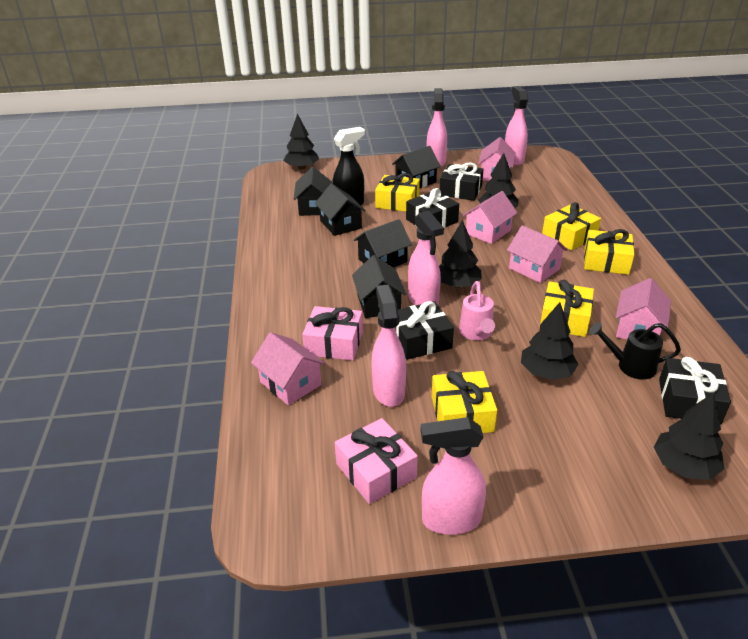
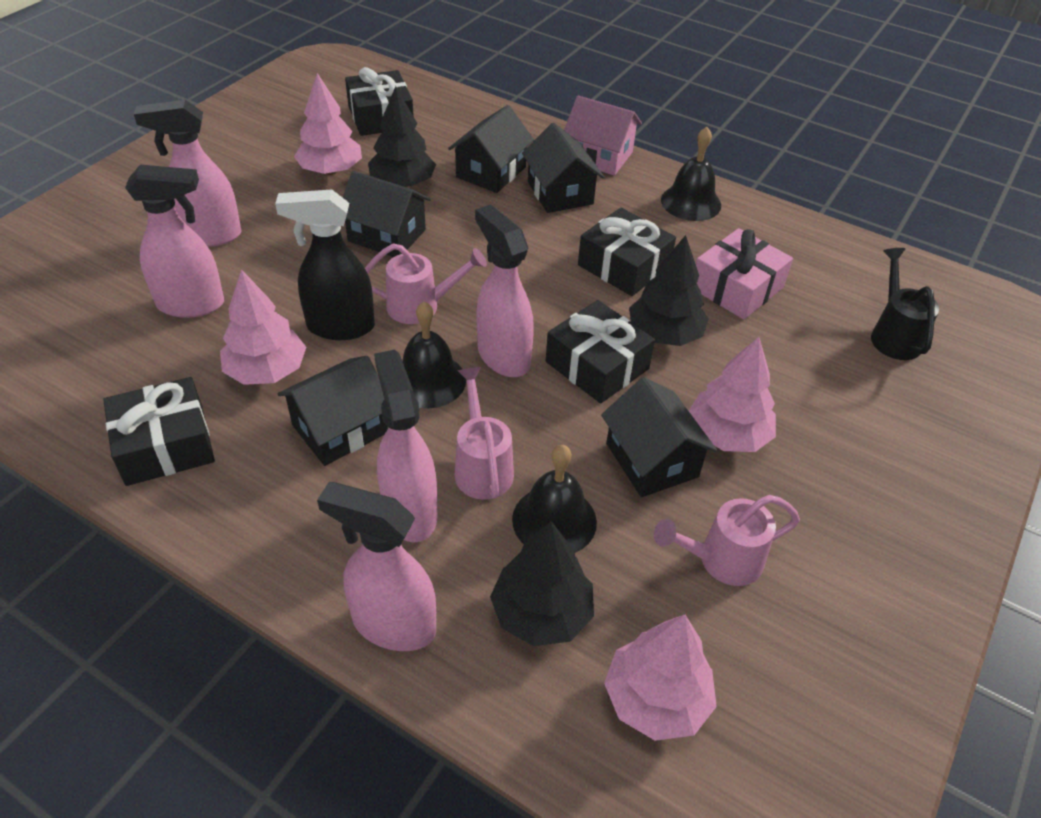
black bell: 0 -> 3
black tree: 5 -> 3
pink gift: 2 -> 1
pink house: 5 -> 1
pink tree: 0 -> 4
pink watering can: 1 -> 3
yellow gift: 5 -> 0

